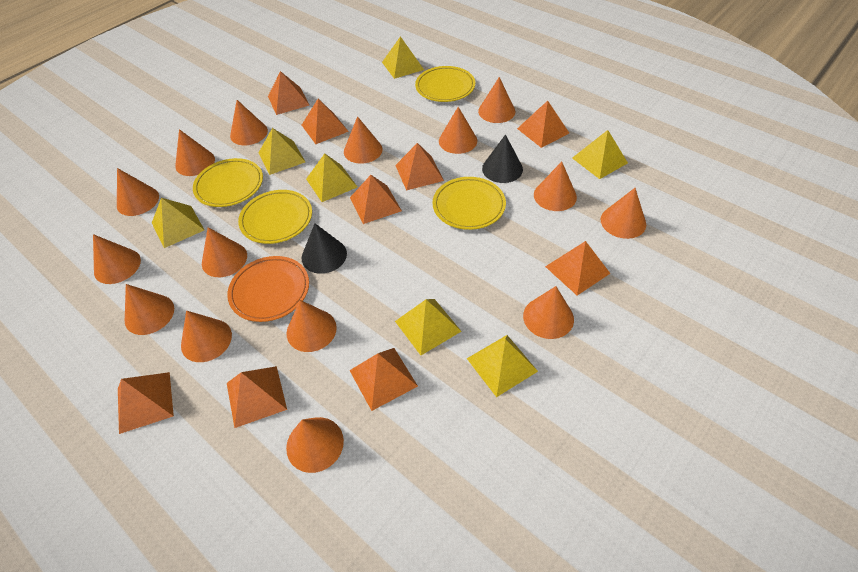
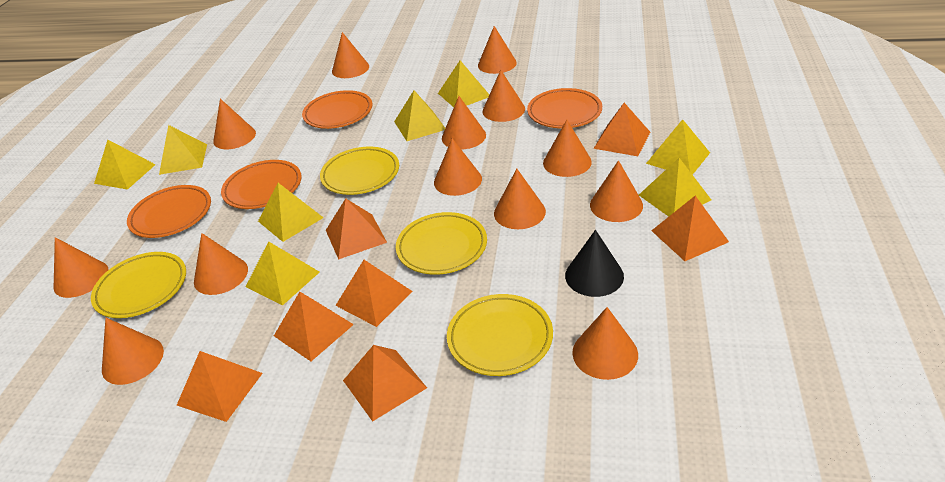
black cone: 2 -> 1
orange cone: 15 -> 13
orange plate: 1 -> 4
orange pyramid: 9 -> 7
yellow pyramid: 7 -> 8

